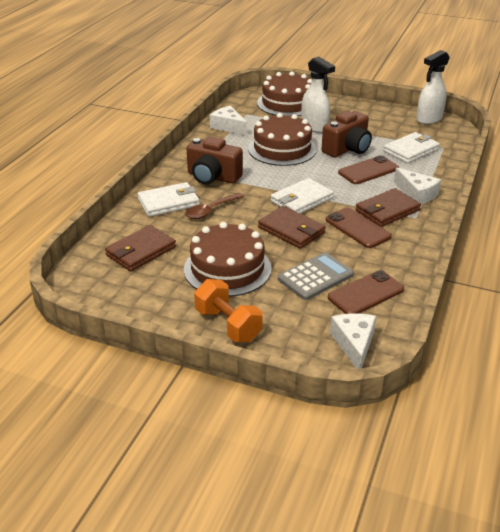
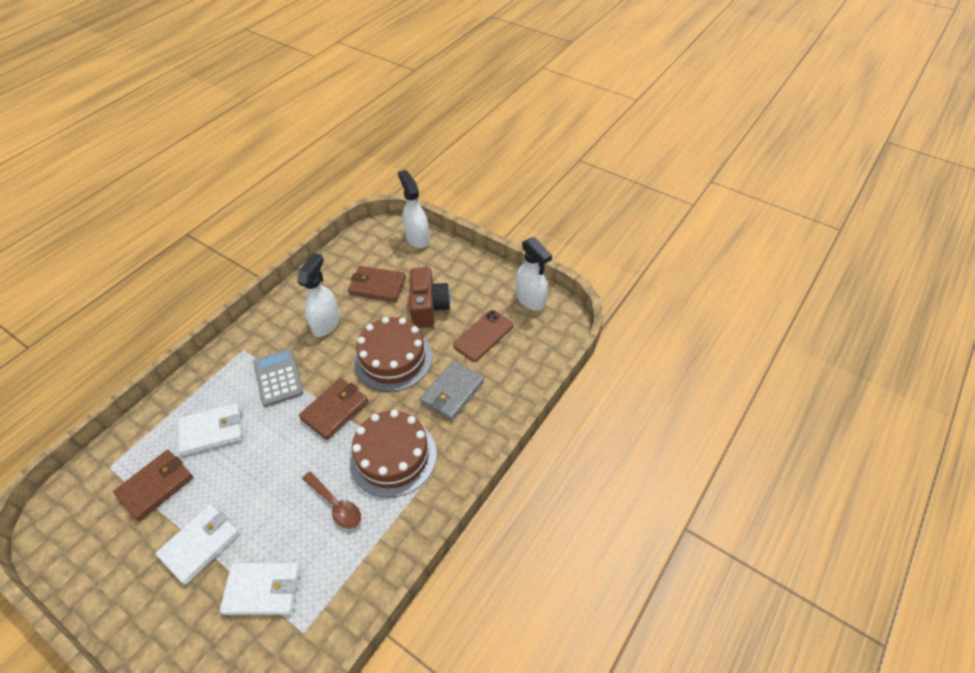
brown cake: 3 -> 2
brown camera: 2 -> 1
brown phone: 3 -> 1
grey wallet: 0 -> 1
orange dumbbell: 1 -> 0
white cheese: 3 -> 0
white spray bottle: 2 -> 3

